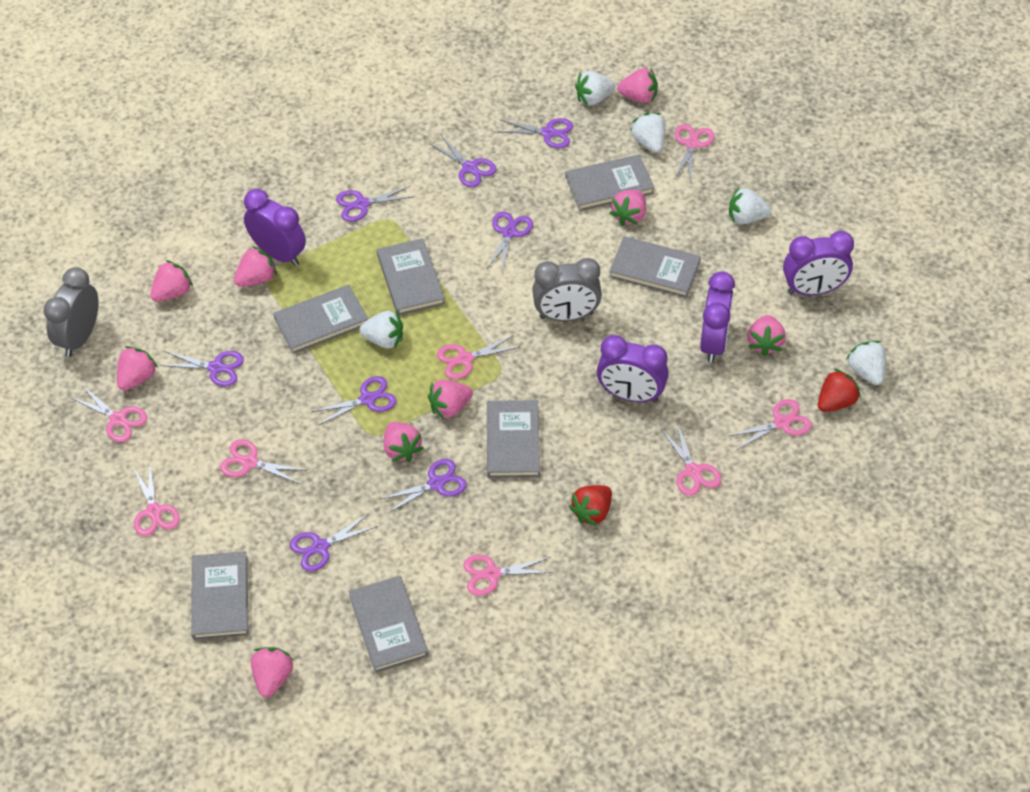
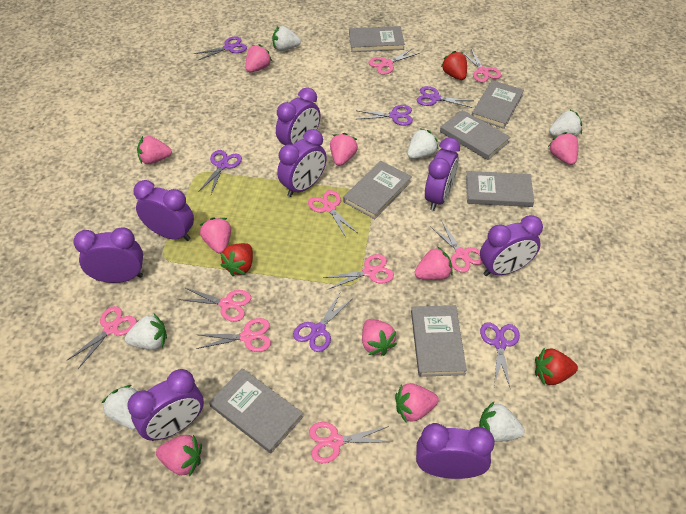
grey clock: 2 -> 0
pink scissors: 8 -> 9
purple clock: 4 -> 8
purple scissors: 8 -> 6
red strawberry: 2 -> 3
white strawberry: 5 -> 6

